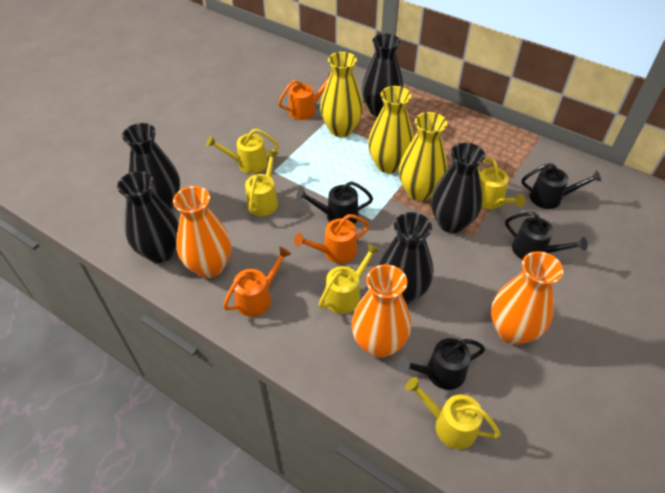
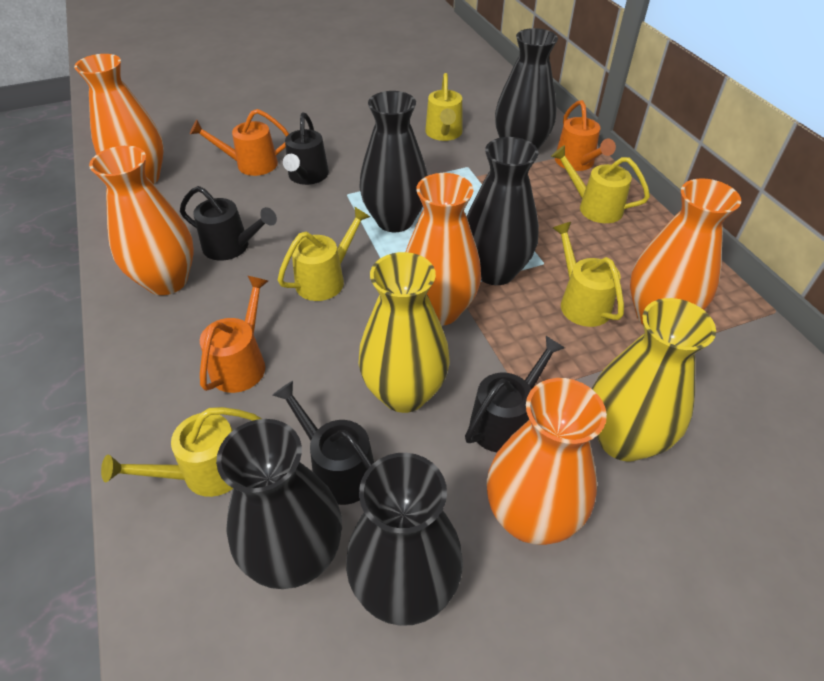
orange vase: 3 -> 5
yellow vase: 3 -> 2

